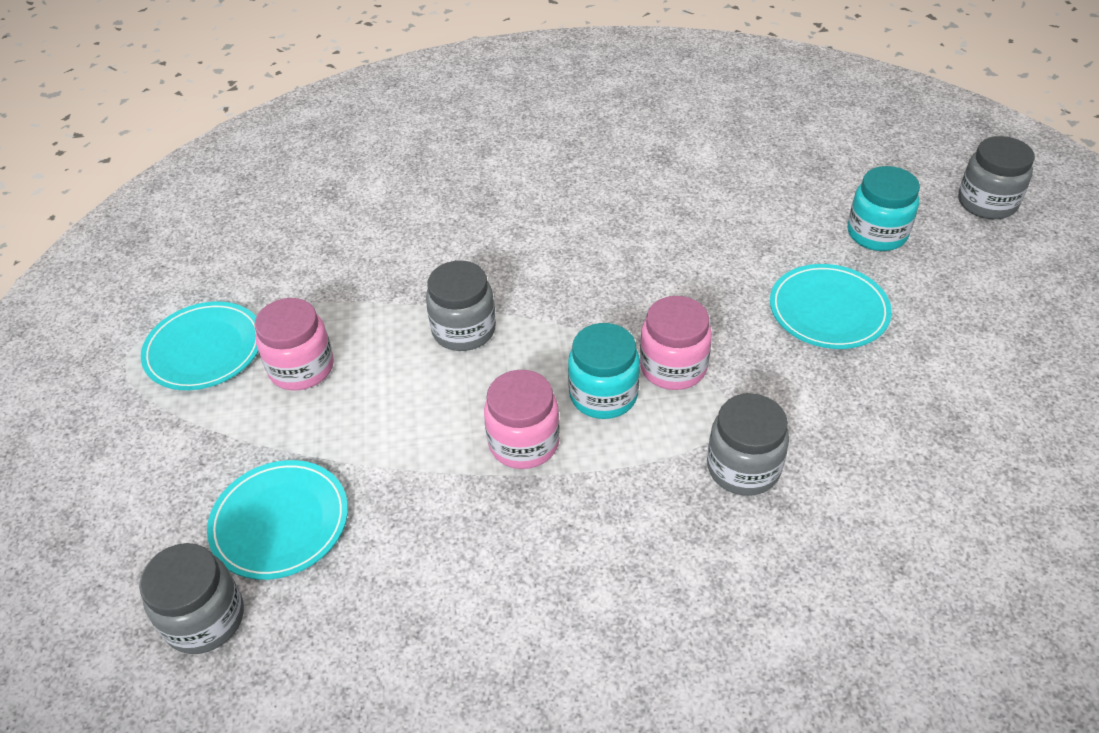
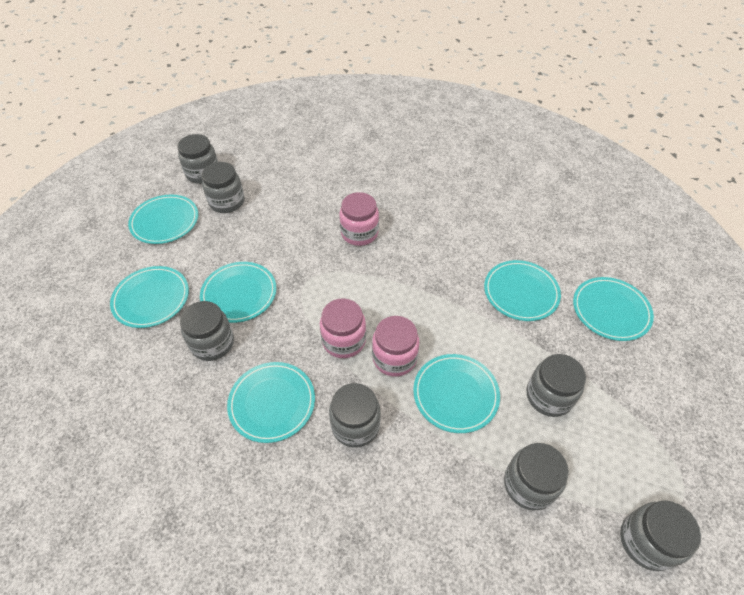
grey jar: 4 -> 7
turquoise jar: 2 -> 0
turquoise plate: 3 -> 7

